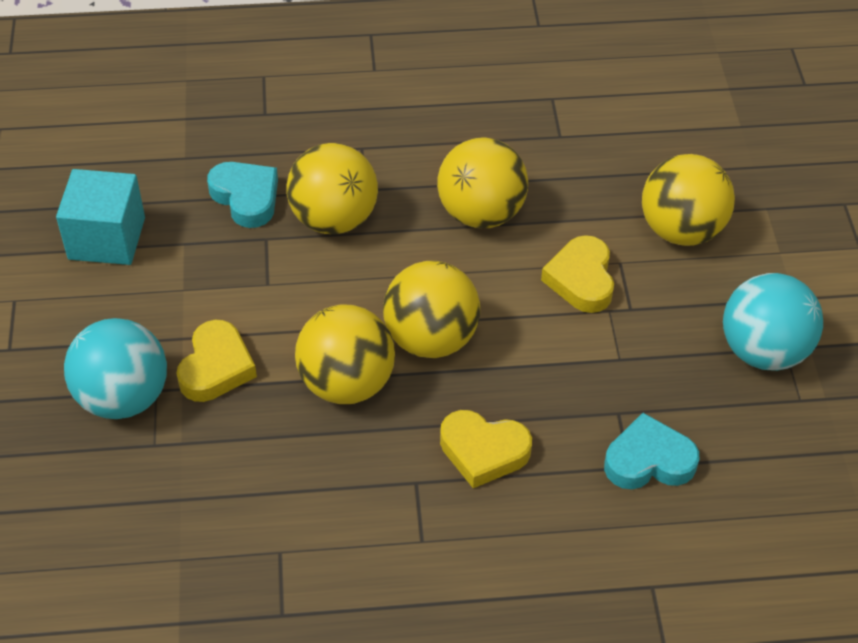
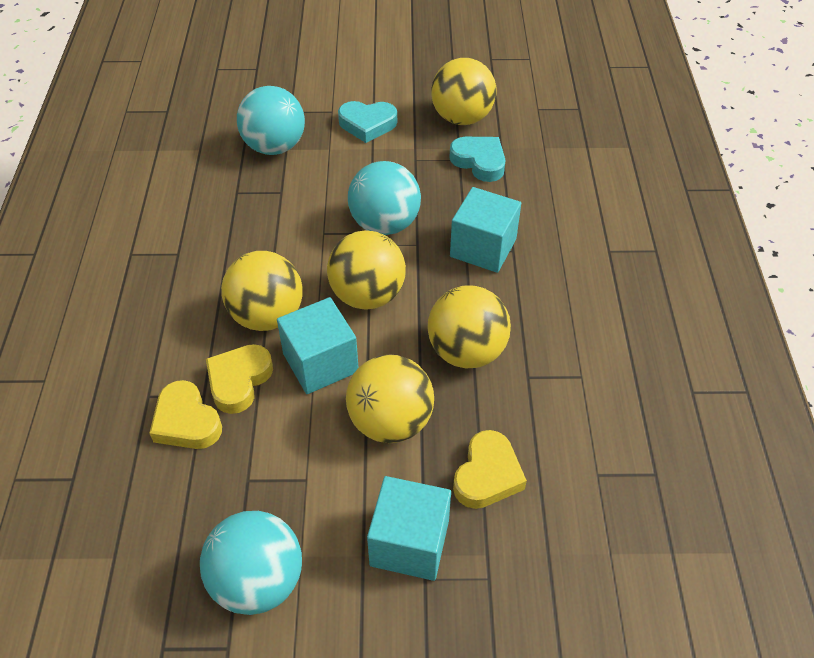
turquoise ball: 2 -> 3
turquoise cube: 1 -> 3

